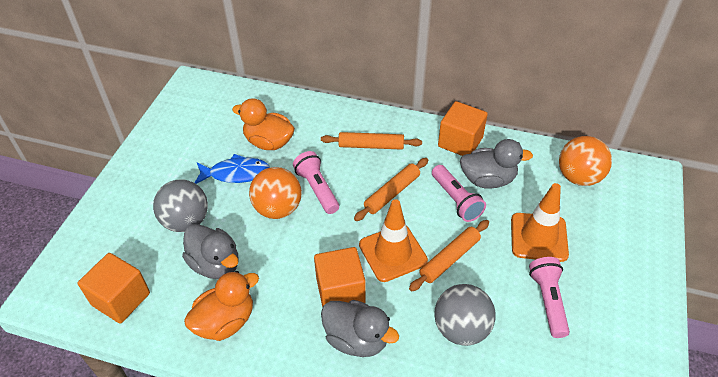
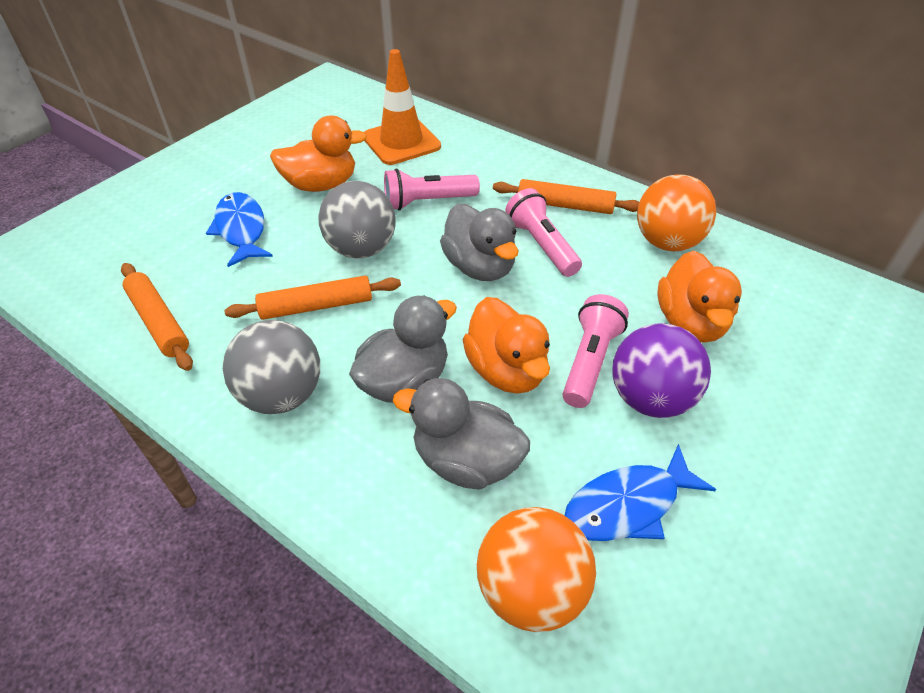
blue fish: 1 -> 2
orange cube: 3 -> 0
orange duck: 2 -> 3
orange traffic cone: 2 -> 1
purple ball: 0 -> 1

